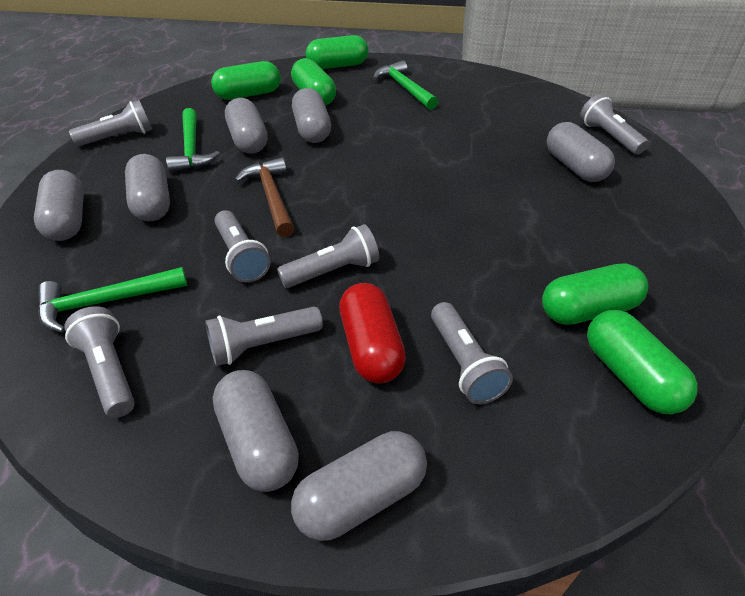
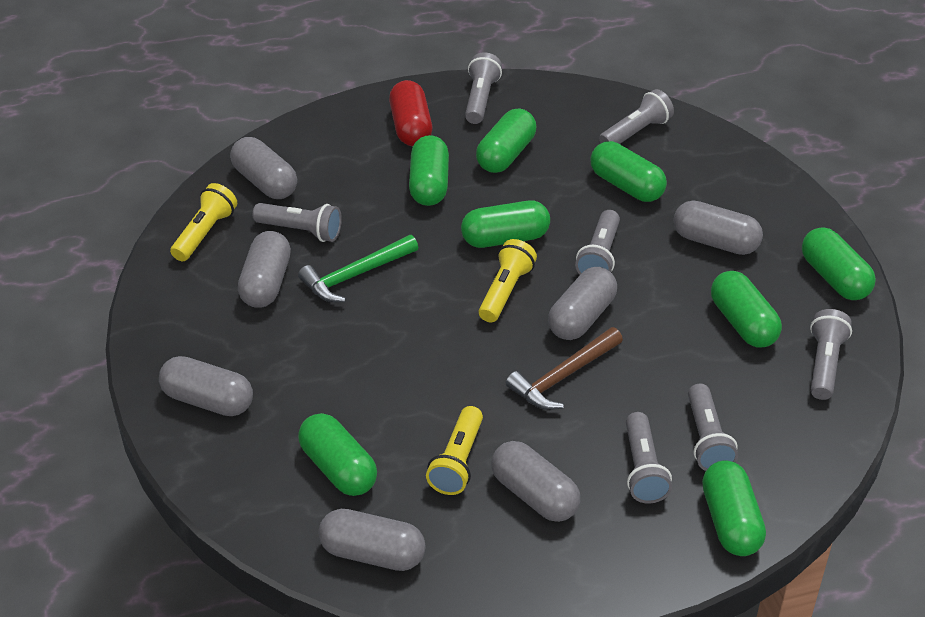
green capsule: 5 -> 8
green hammer: 3 -> 1
yellow flashlight: 0 -> 3

